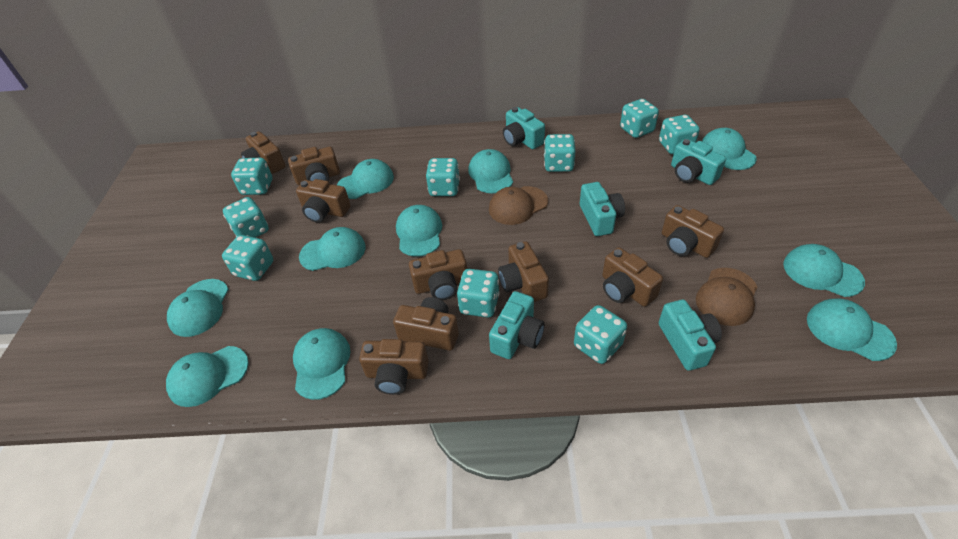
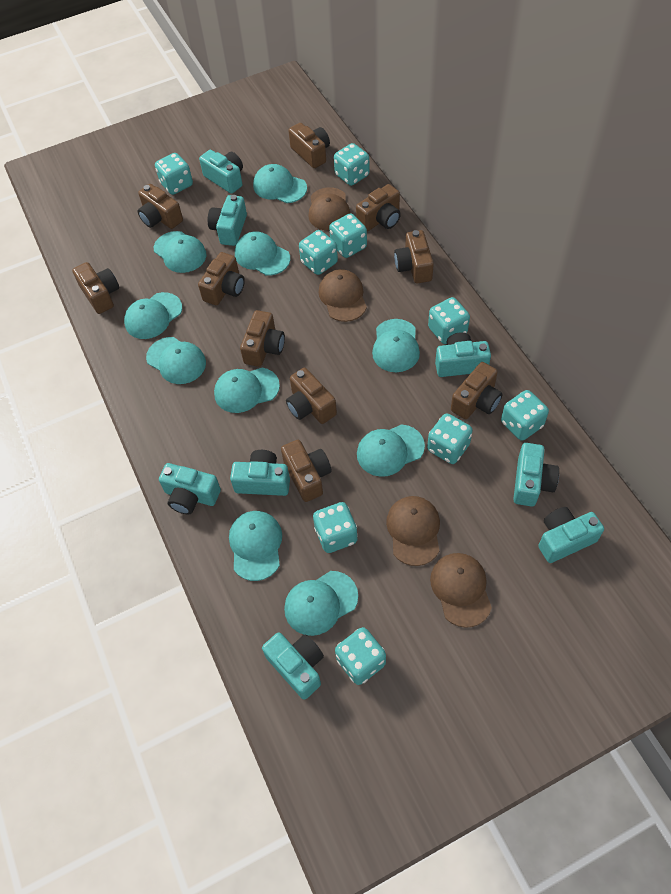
brown camera: 9 -> 10
brown cap: 2 -> 4
turquoise camera: 5 -> 8

